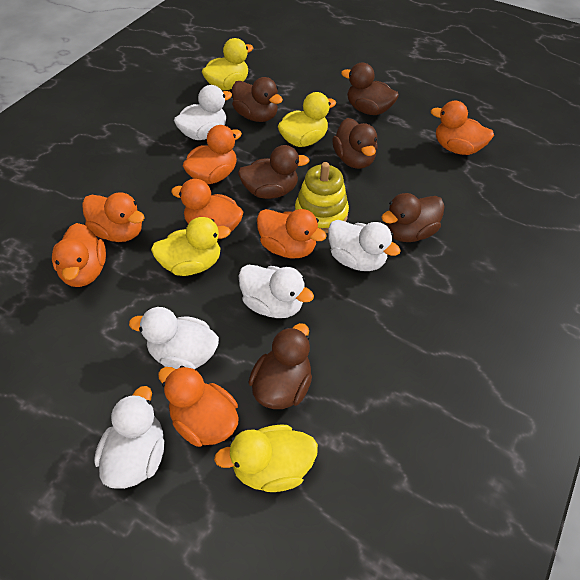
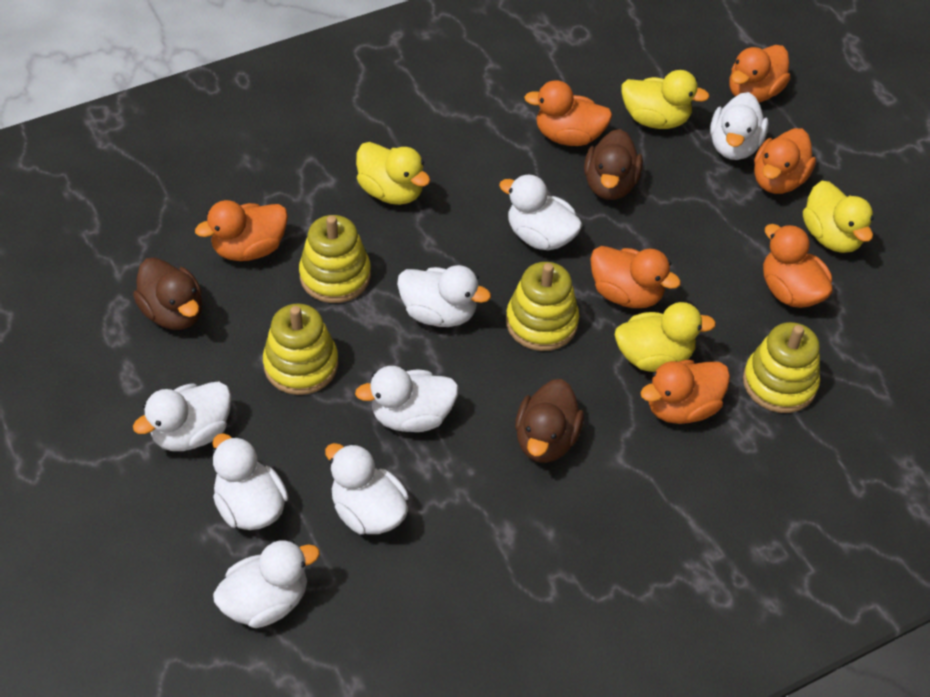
brown duck: 6 -> 3
white duck: 5 -> 8
yellow stacking toy: 1 -> 4

